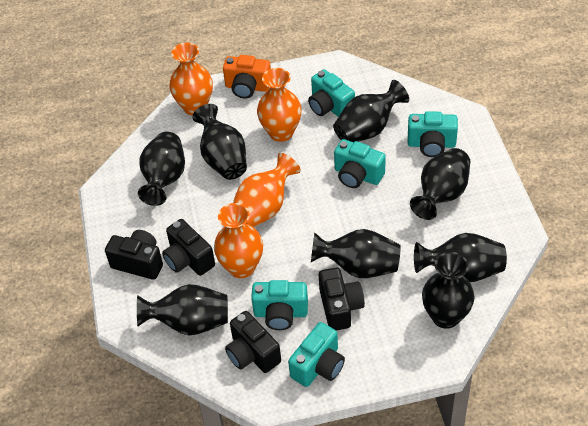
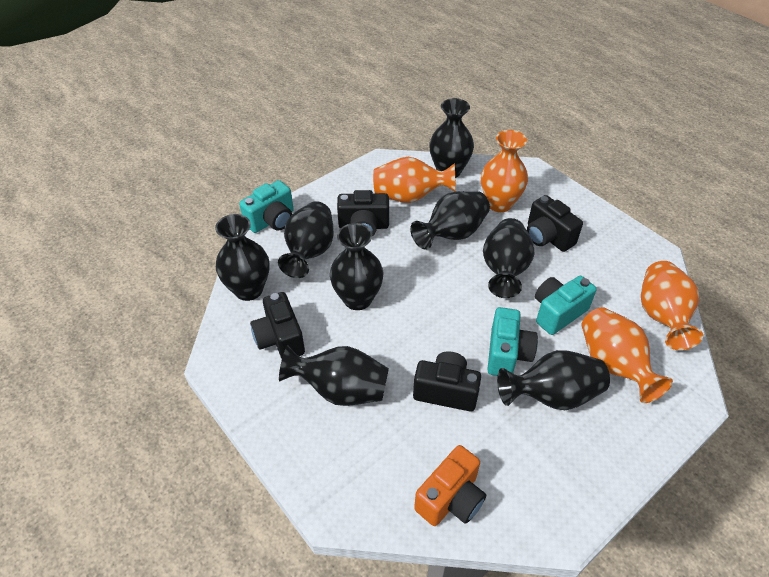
turquoise camera: 5 -> 3

